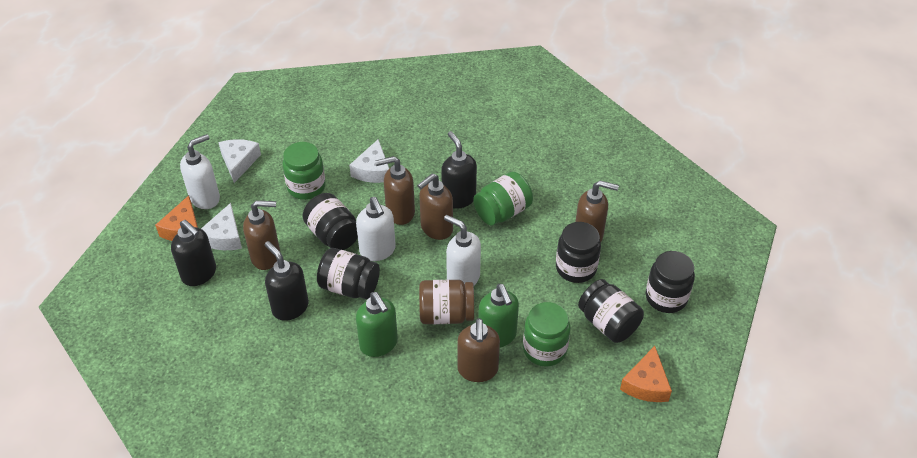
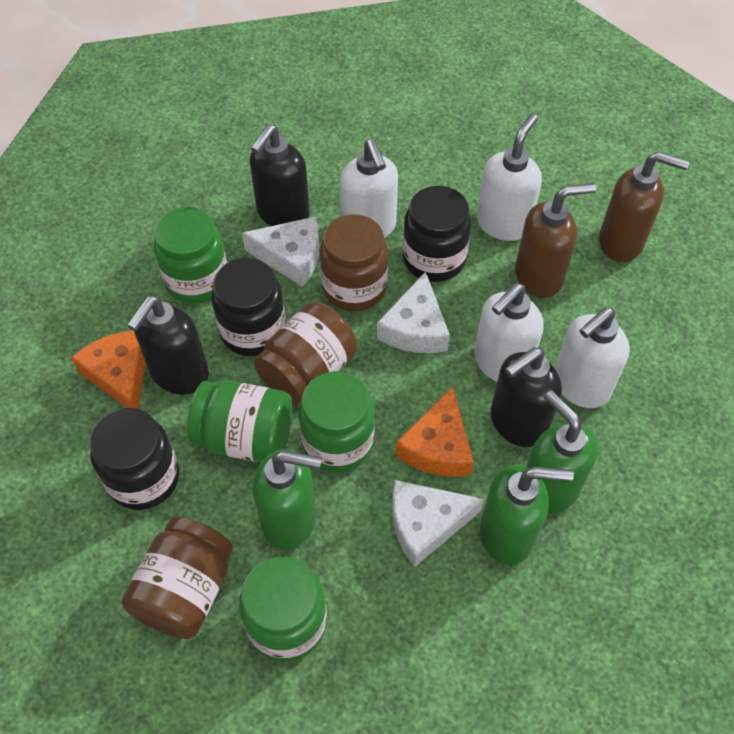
black jar: 5 -> 3
brown jar: 1 -> 3
brown soap dispenser: 5 -> 2
green jar: 3 -> 4
green soap dispenser: 2 -> 3
white soap dispenser: 3 -> 4

